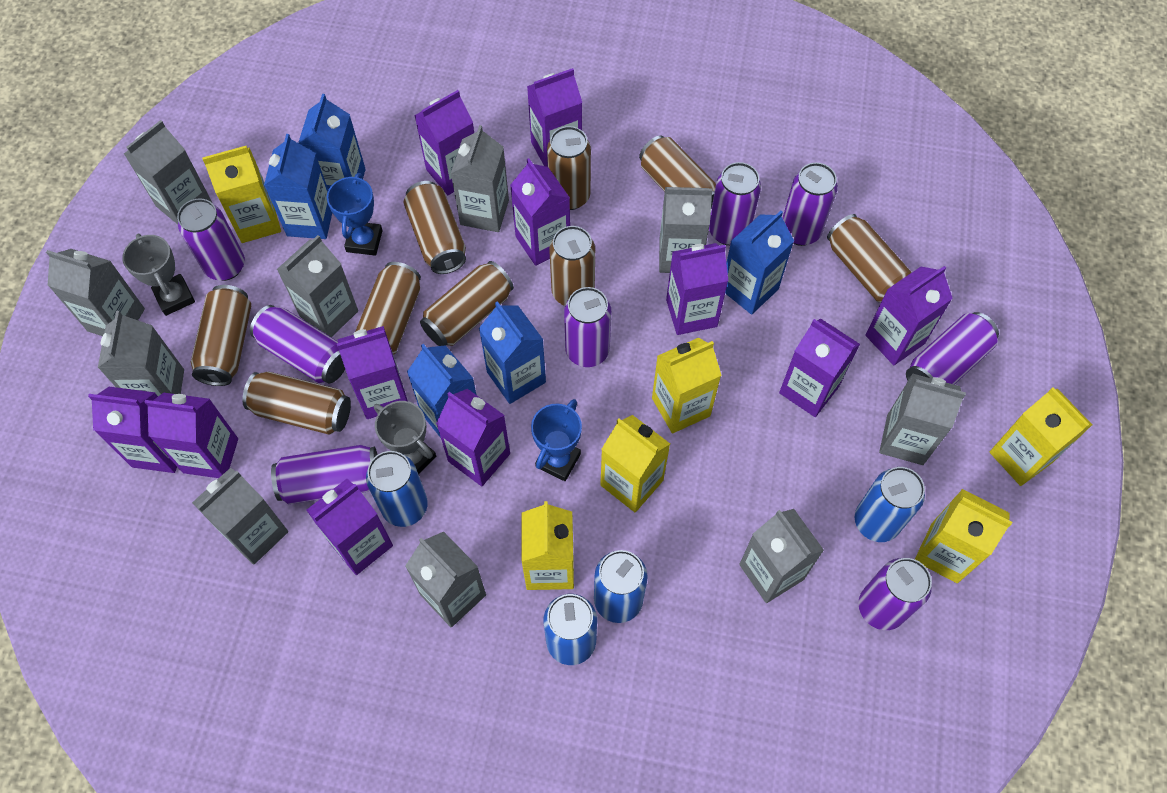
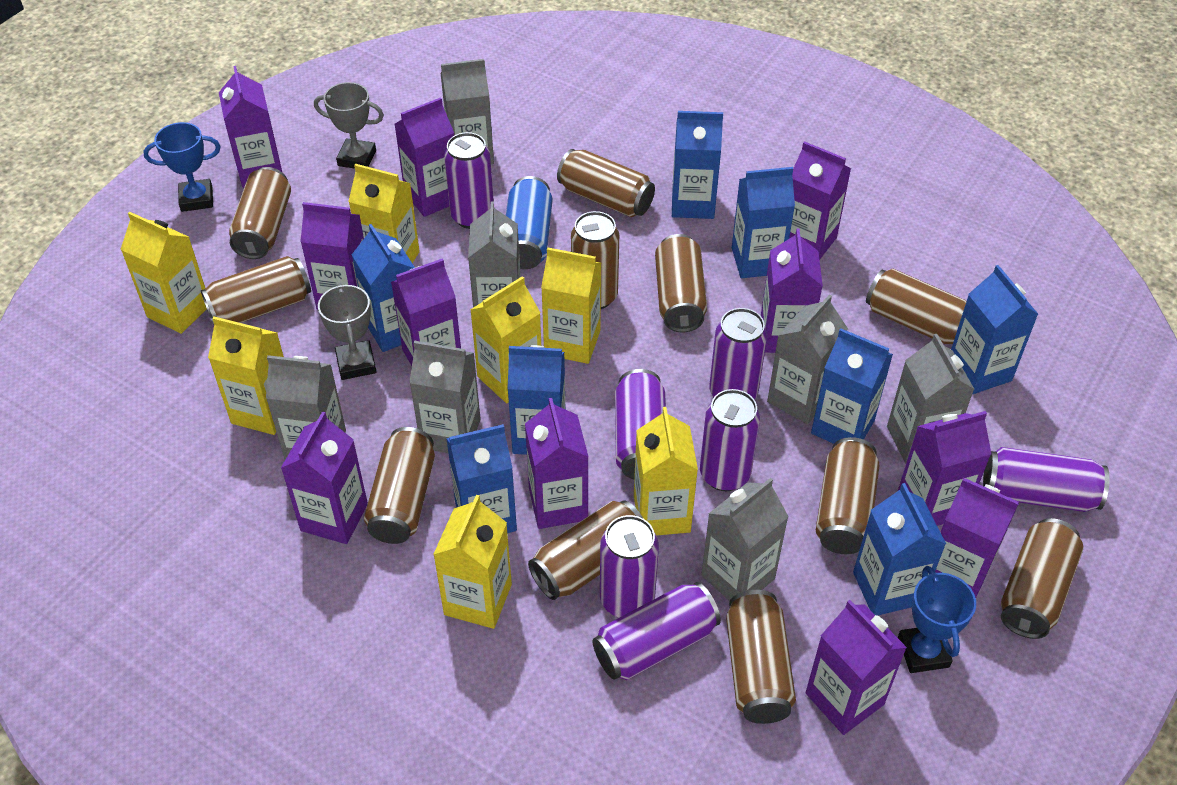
blue can: 4 -> 1
blue carton: 5 -> 8
brown can: 9 -> 11
grey carton: 10 -> 7
purple can: 8 -> 7
yellow carton: 6 -> 7

